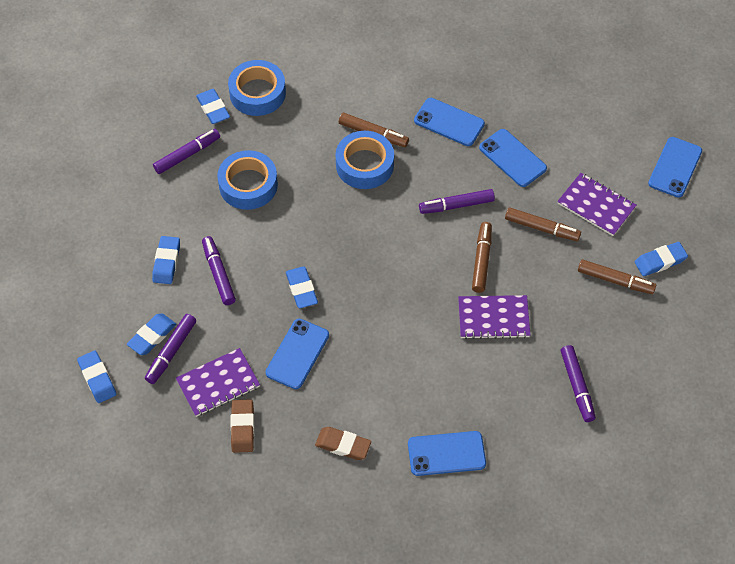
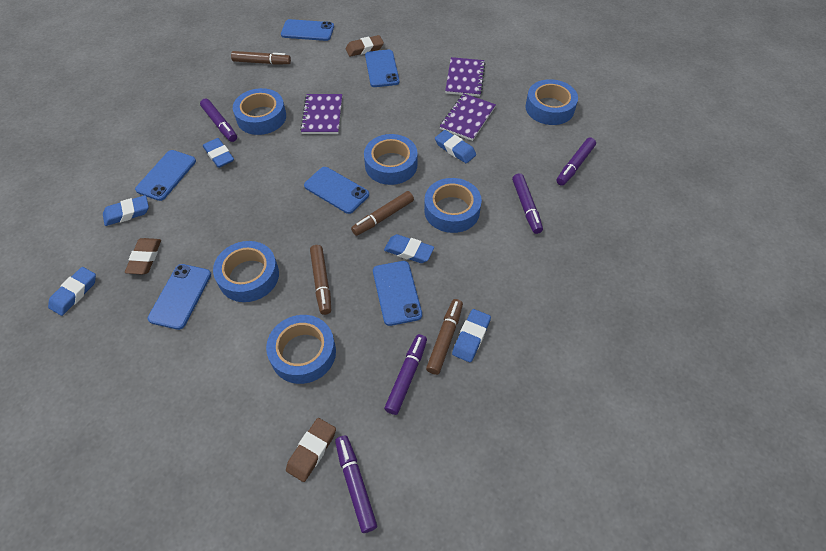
blue phone: 5 -> 6
blue tape: 3 -> 6
brown eraser: 2 -> 3

